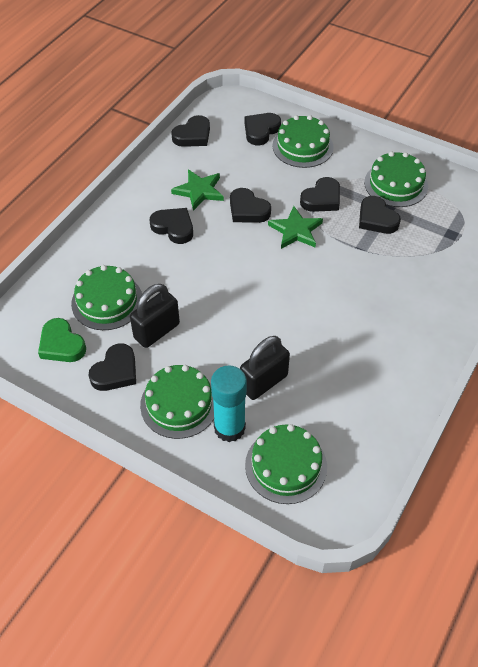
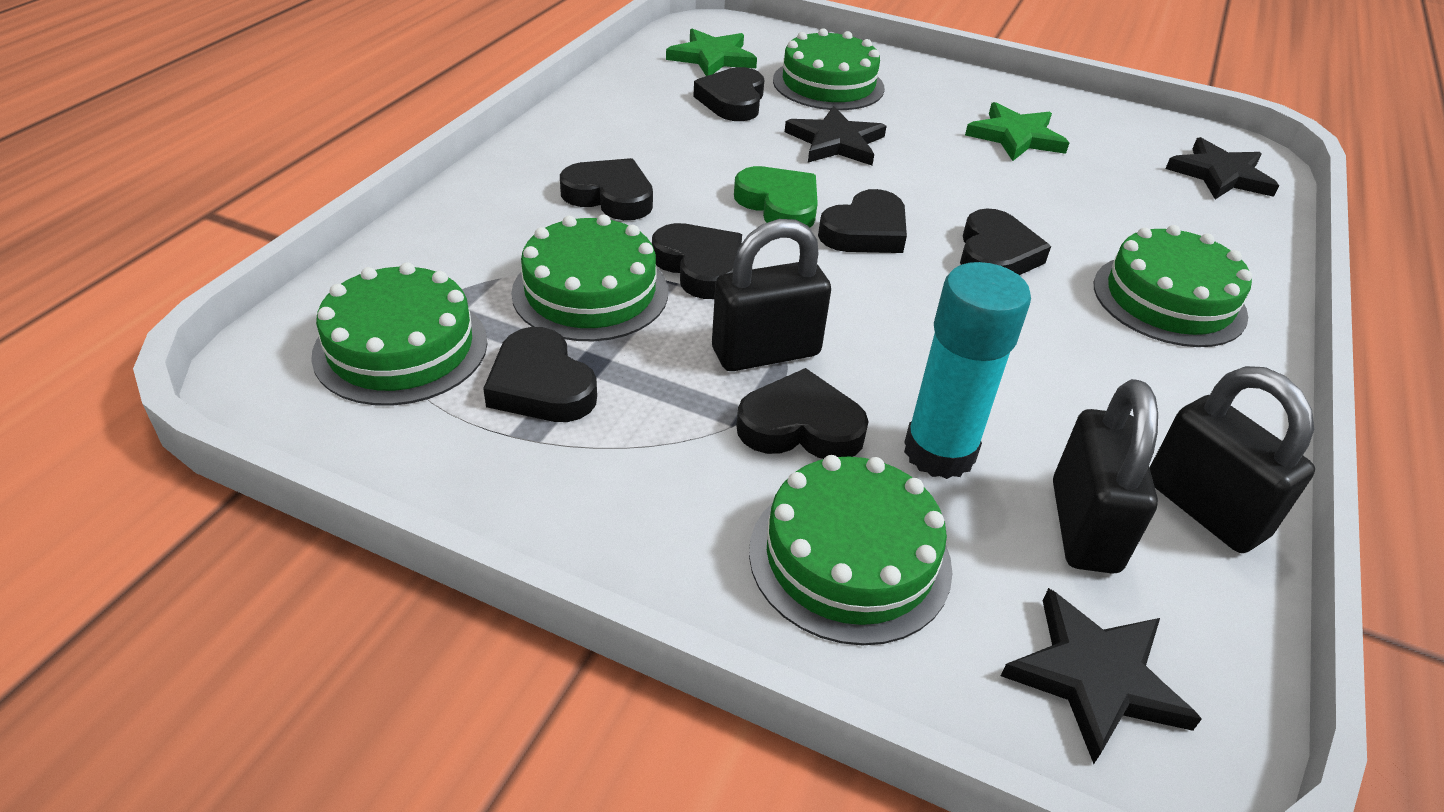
black padlock: 2 -> 3
black star: 0 -> 3

